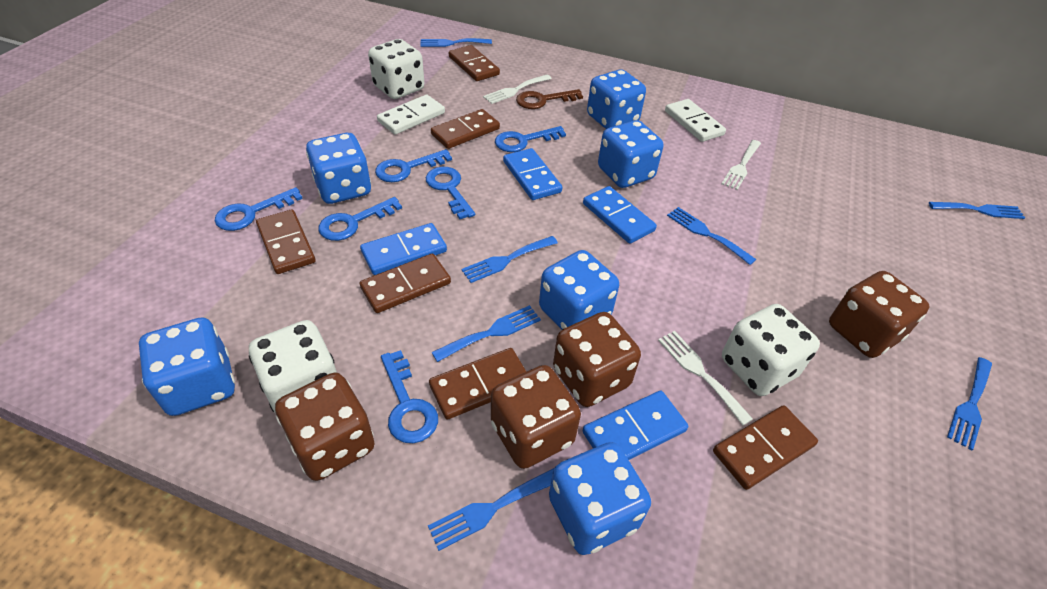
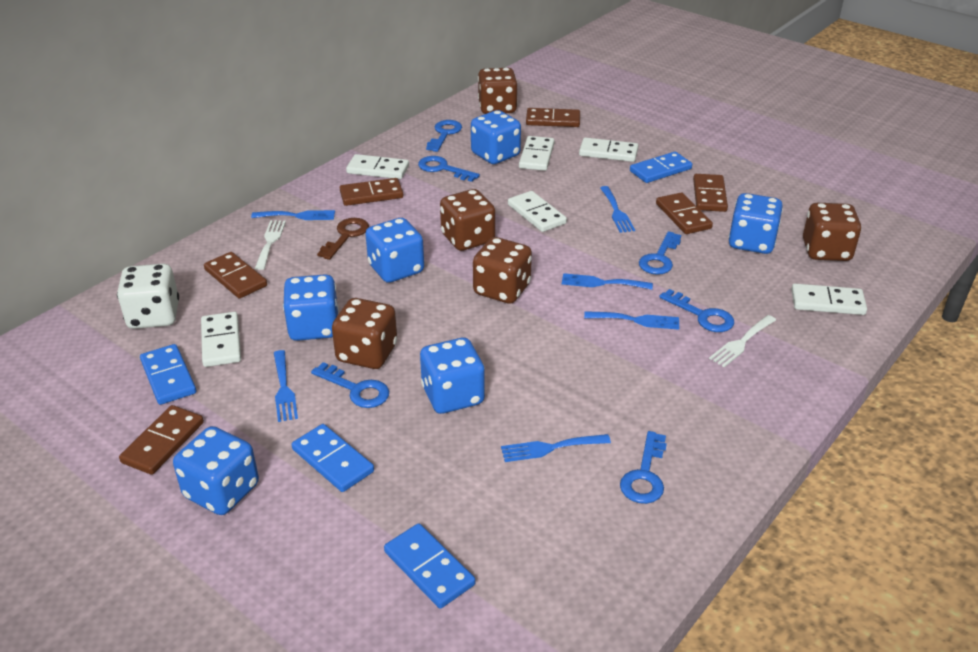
blue fork: 7 -> 6
brown dice: 4 -> 5
white dice: 3 -> 1
white domino: 2 -> 6
white fork: 3 -> 2

